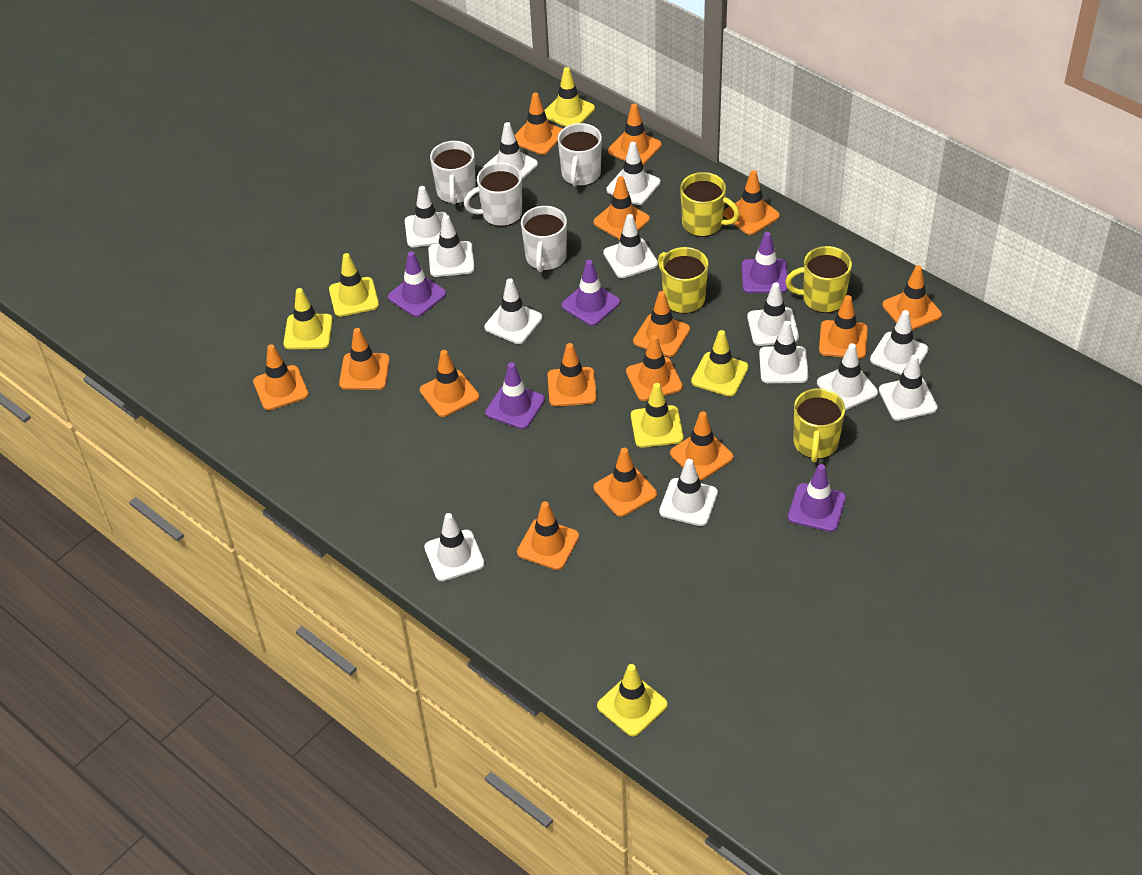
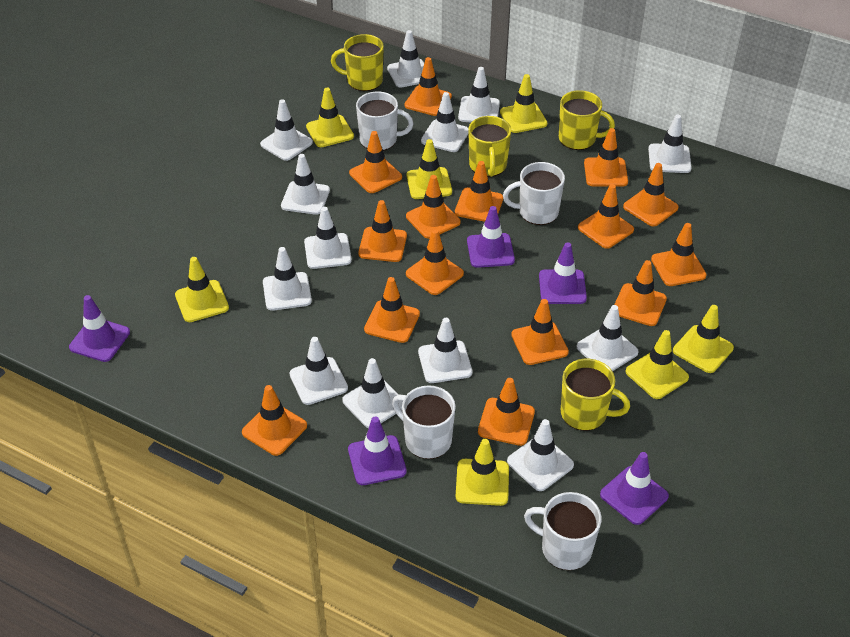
yellow traffic cone: 6 -> 7

